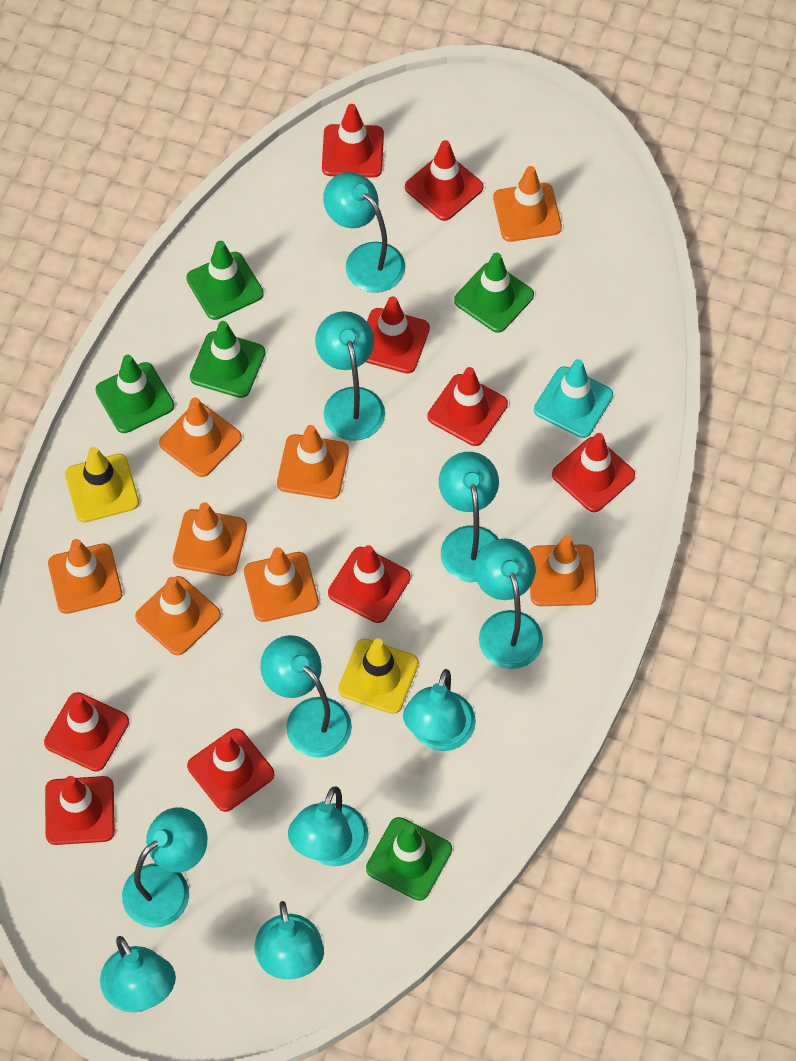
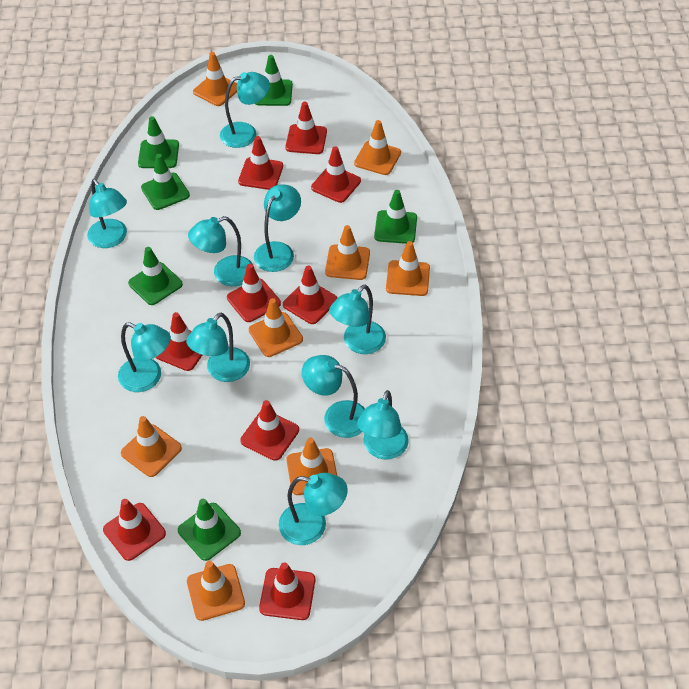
green traffic cone: 5 -> 6
turquoise traffic cone: 1 -> 0
yellow traffic cone: 2 -> 0

